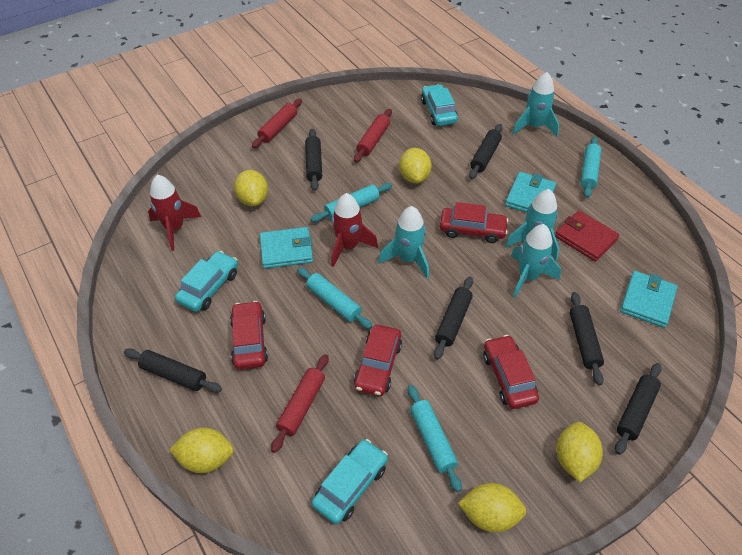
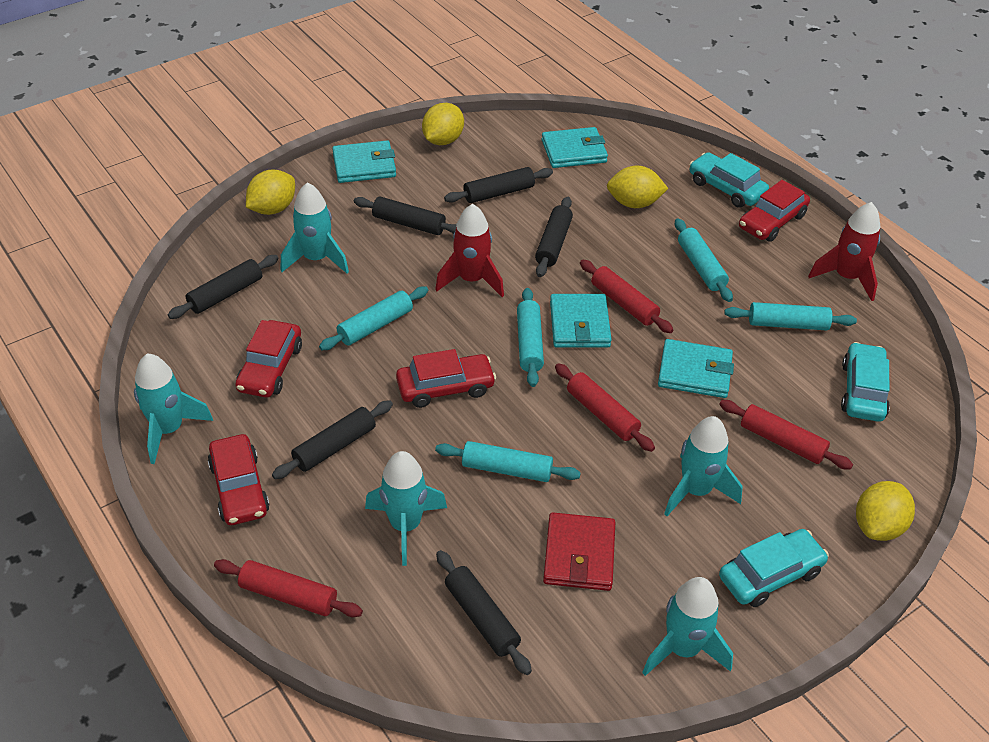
red rolling pin: 3 -> 4
turquoise rocket: 4 -> 5
turquoise rolling pin: 4 -> 5
turquoise wallet: 3 -> 4
yellow lemon: 5 -> 4

